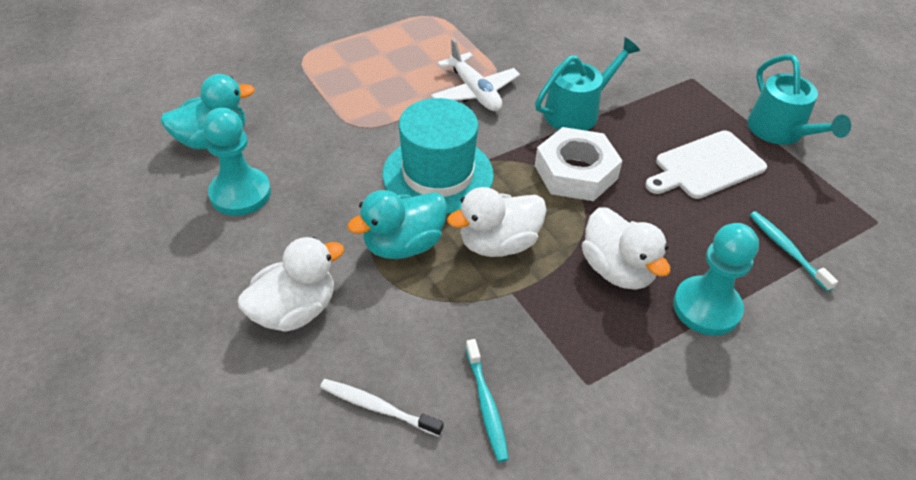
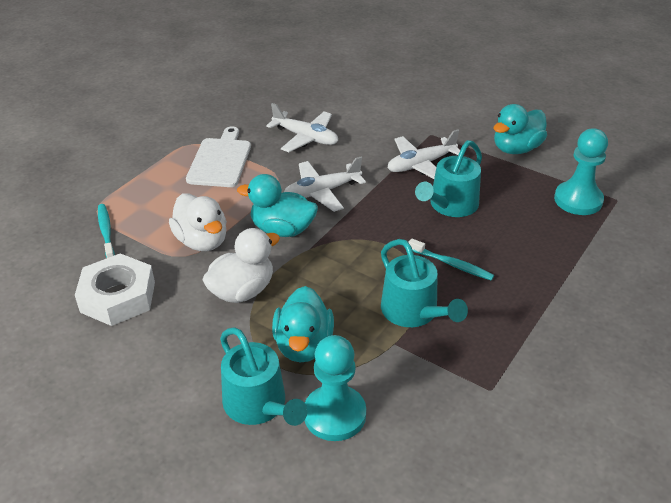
turquoise duck: 2 -> 3
turquoise hat: 1 -> 0
turquoise watering can: 2 -> 3
white duck: 3 -> 2
white plane: 1 -> 3
white toothbrush: 1 -> 0

